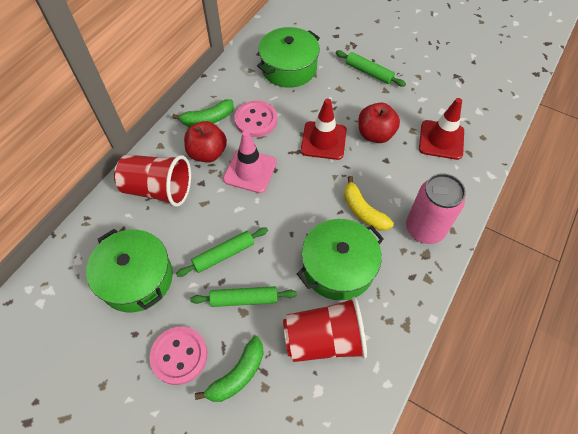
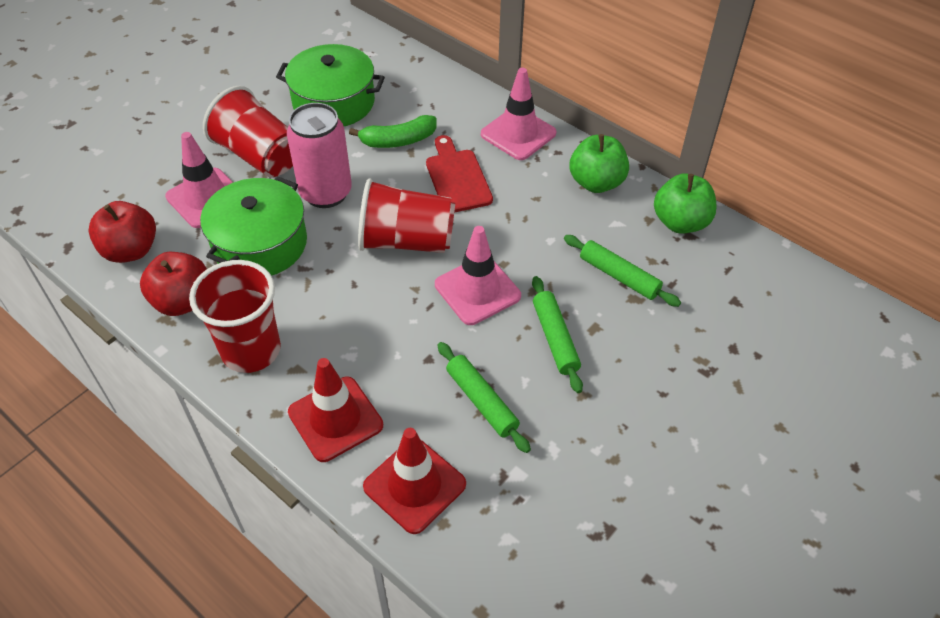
green apple: 0 -> 2
green banana: 2 -> 1
green pot: 3 -> 2
pink button: 2 -> 0
pink traffic cone: 1 -> 3
red cup: 2 -> 3
red cutting board: 0 -> 1
yellow banana: 1 -> 0

